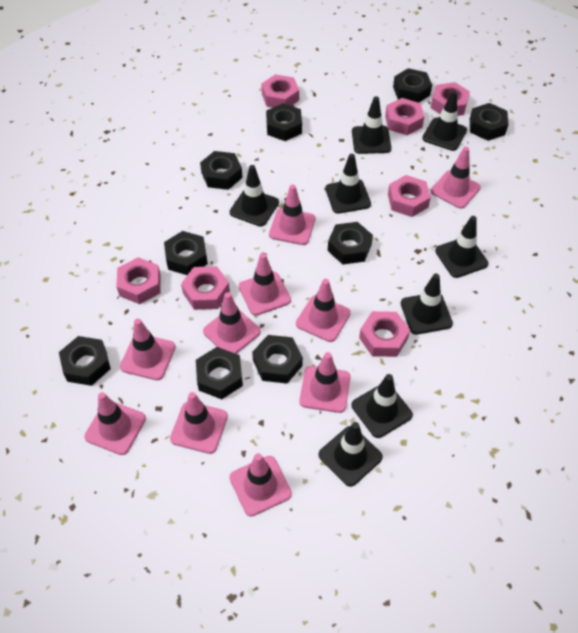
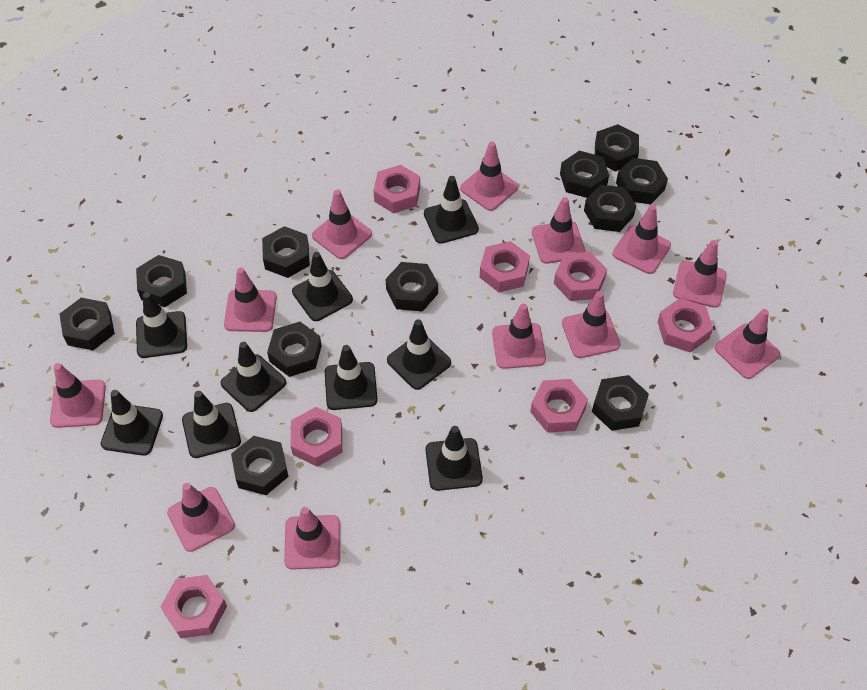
black nut: 9 -> 11
black traffic cone: 8 -> 9
pink traffic cone: 10 -> 12

